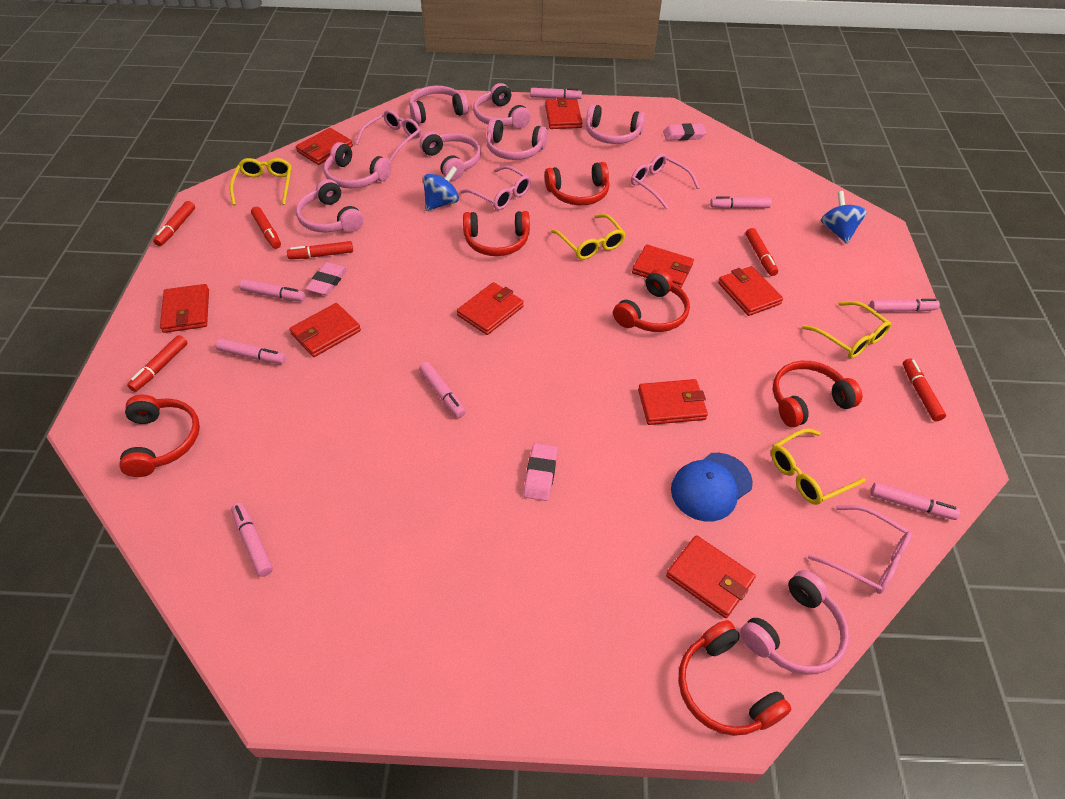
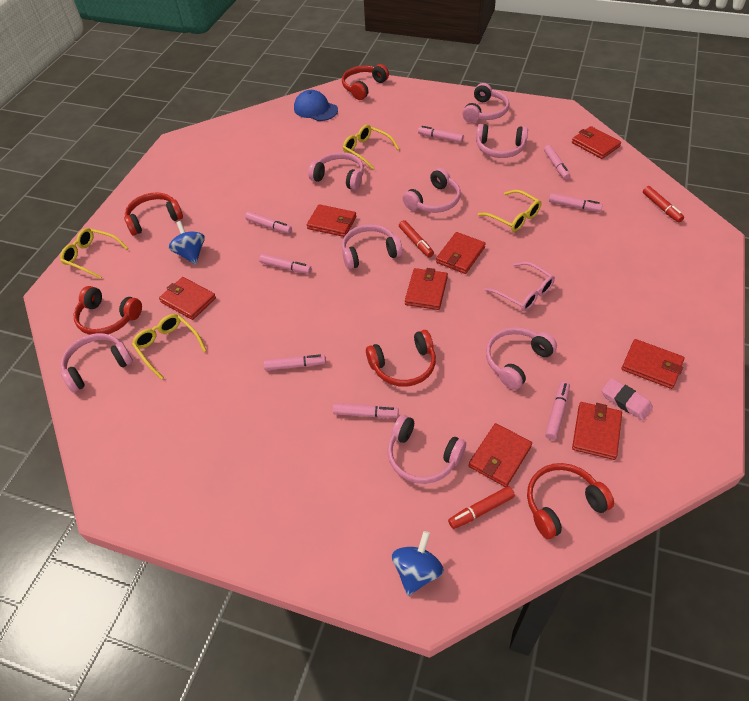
pink eraser: 3 -> 1
pink glasses: 4 -> 1
red headphones: 6 -> 5
red marker: 6 -> 3
red wallet: 9 -> 8

